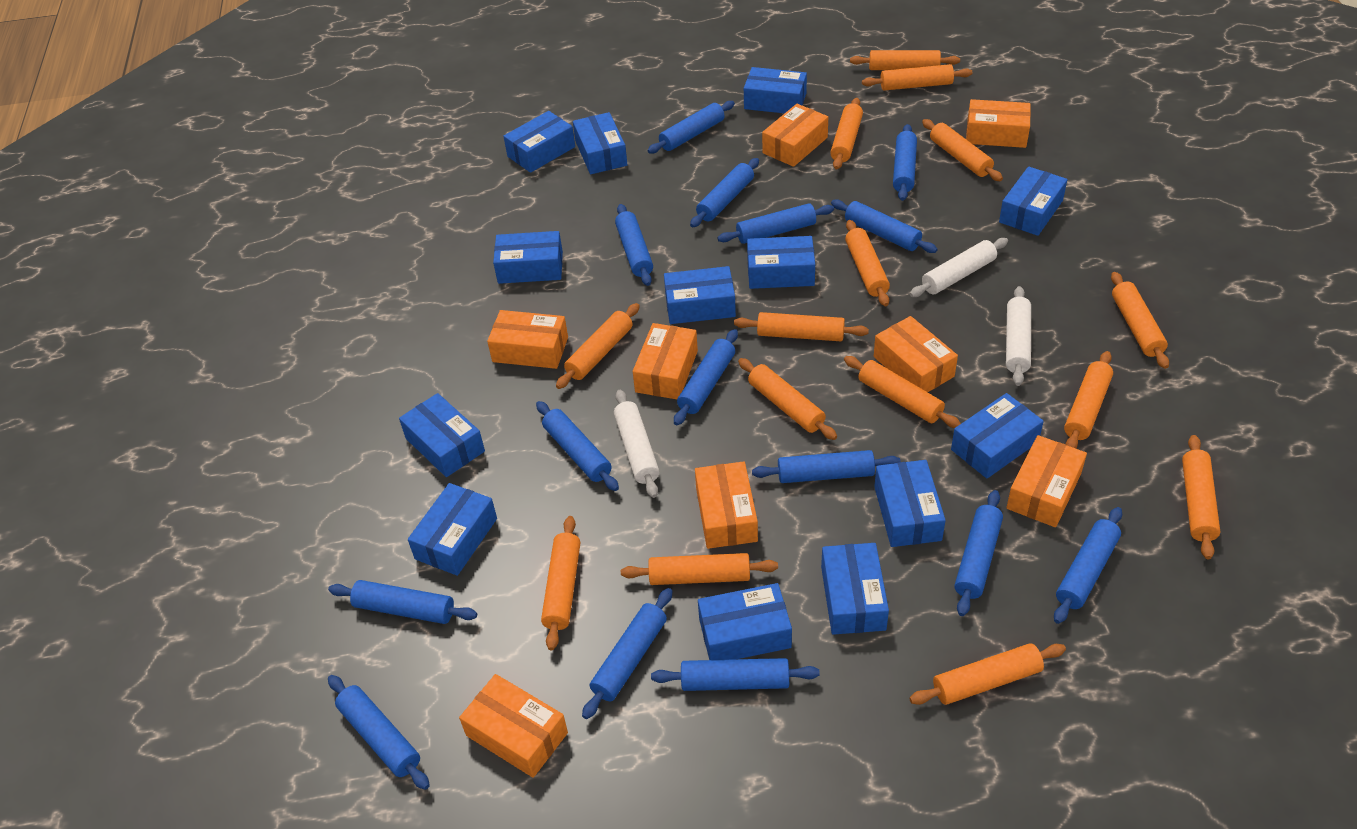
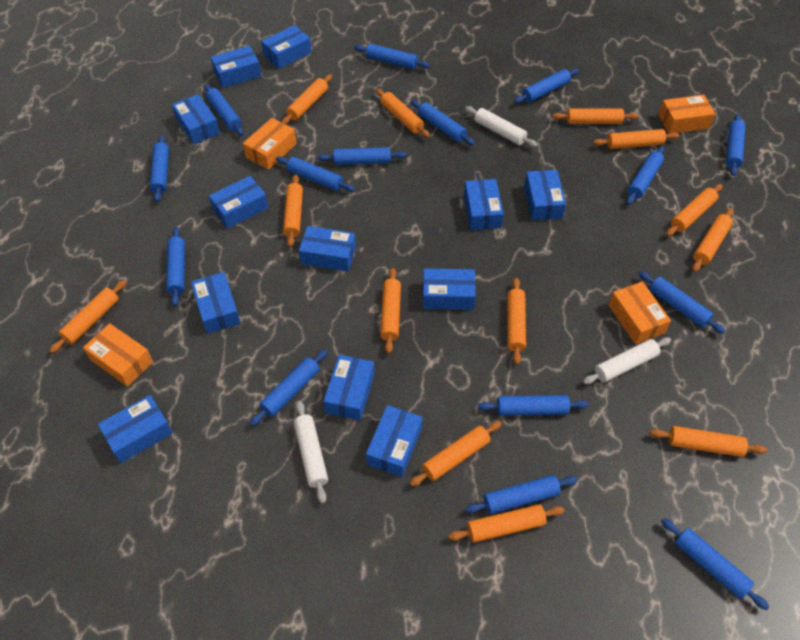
blue box: 13 -> 12
orange box: 8 -> 4
orange rolling pin: 15 -> 13

